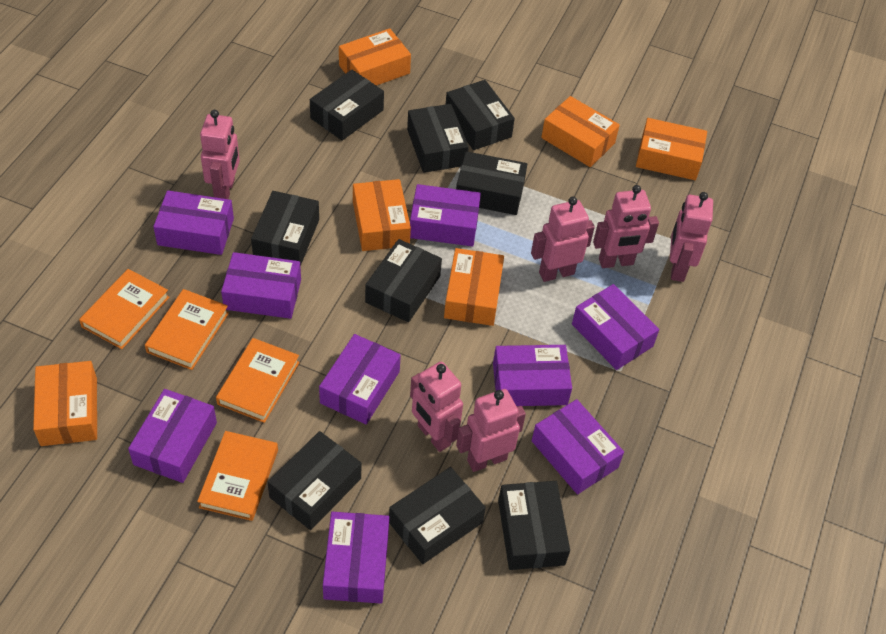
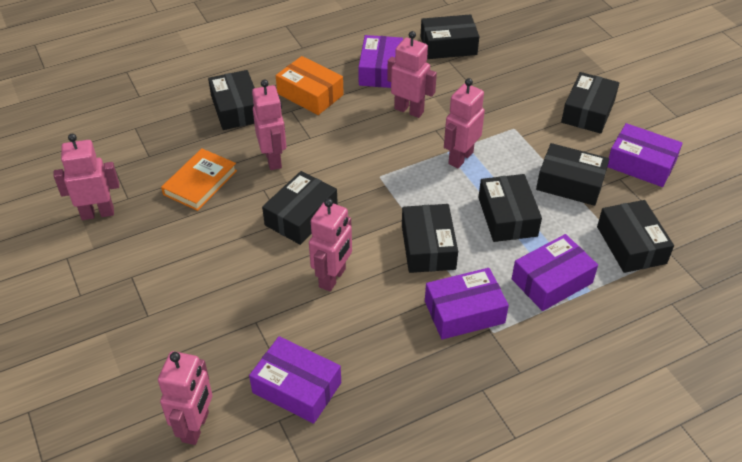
black box: 9 -> 8
orange book: 4 -> 1
orange box: 6 -> 1
purple box: 9 -> 5

